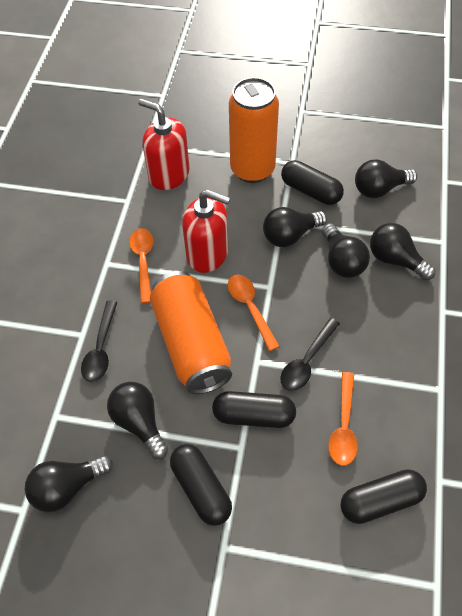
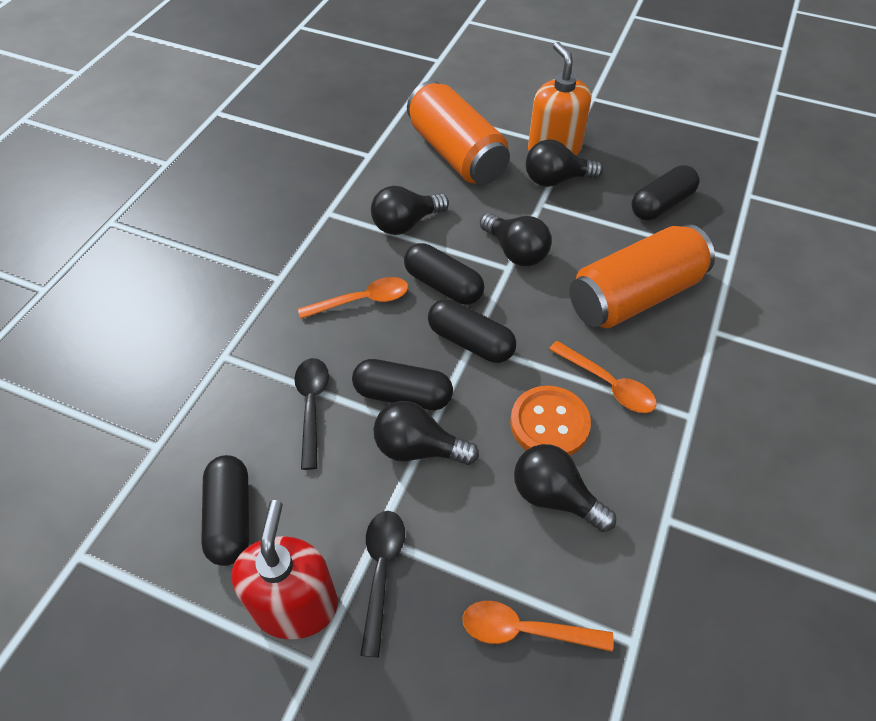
black capsule: 4 -> 5
black light bulb: 6 -> 5
orange button: 0 -> 1
orange soap dispenser: 0 -> 1
red soap dispenser: 2 -> 1

